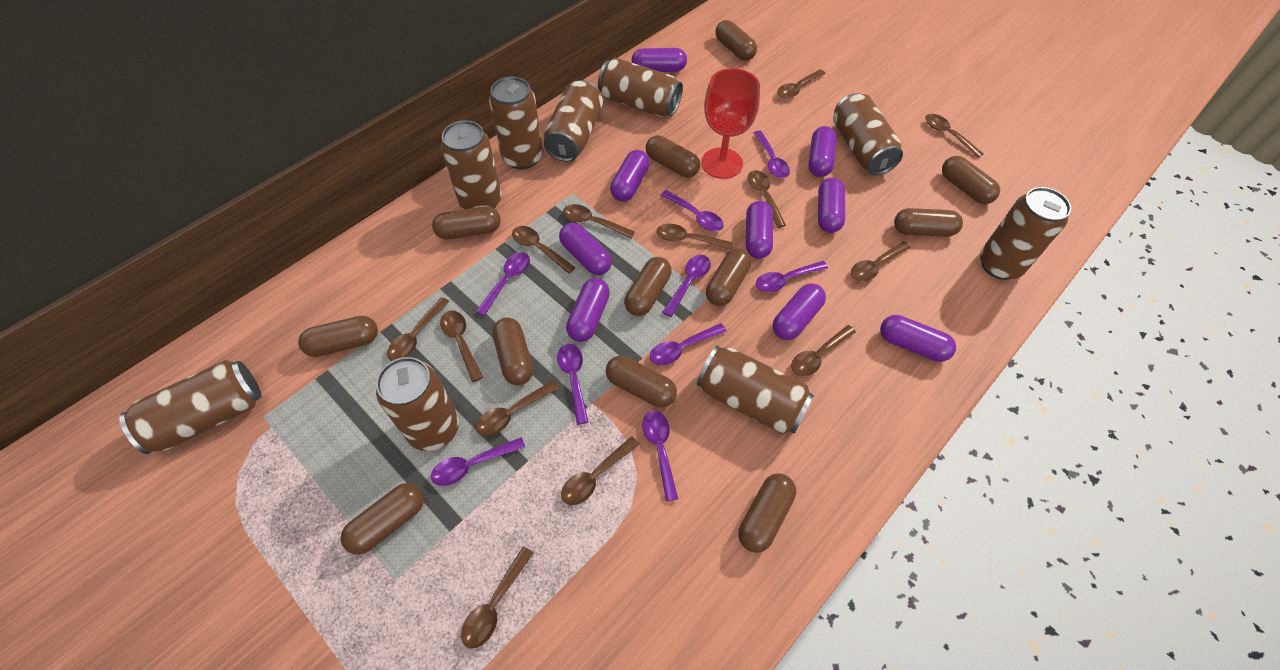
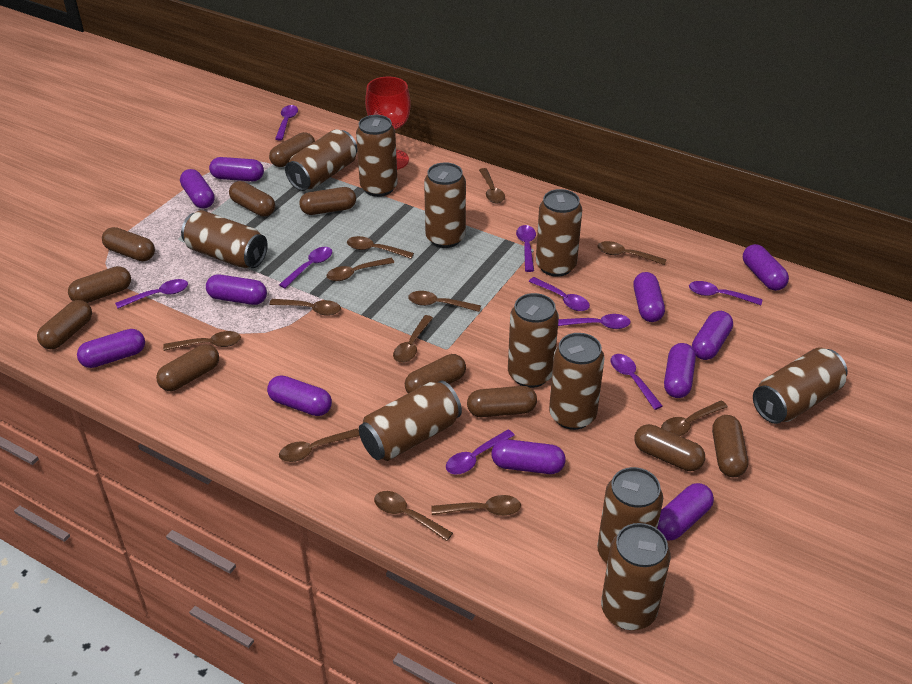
brown can: 9 -> 11
brown capsule: 12 -> 11
brown spoon: 13 -> 12
purple capsule: 9 -> 11

